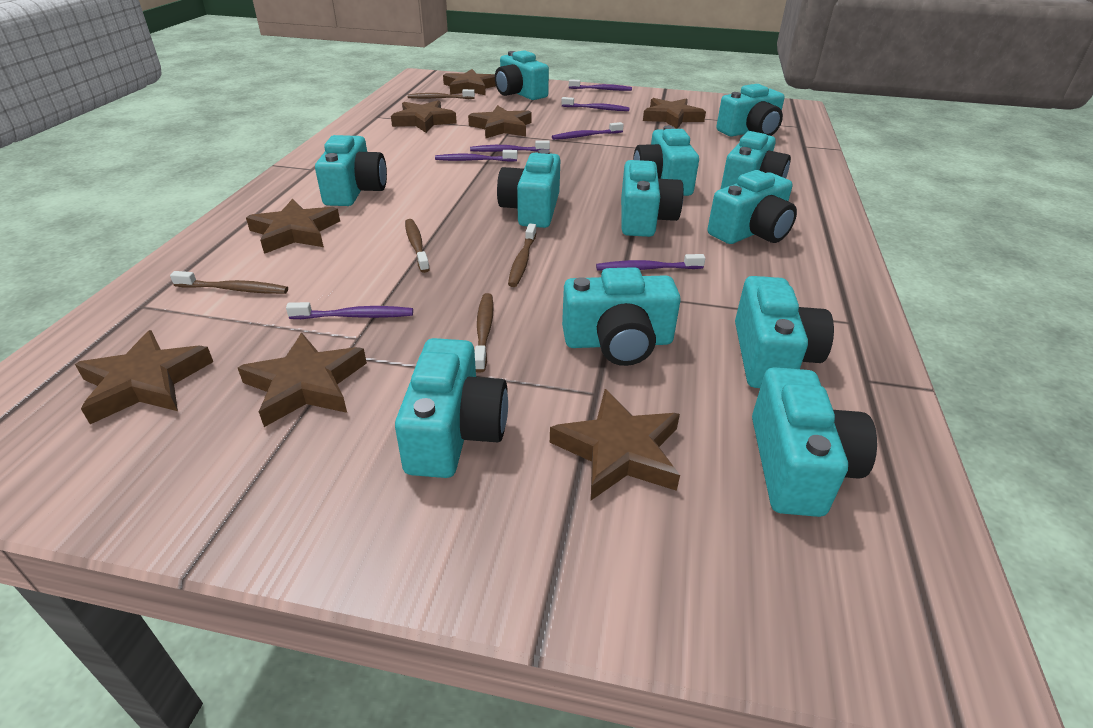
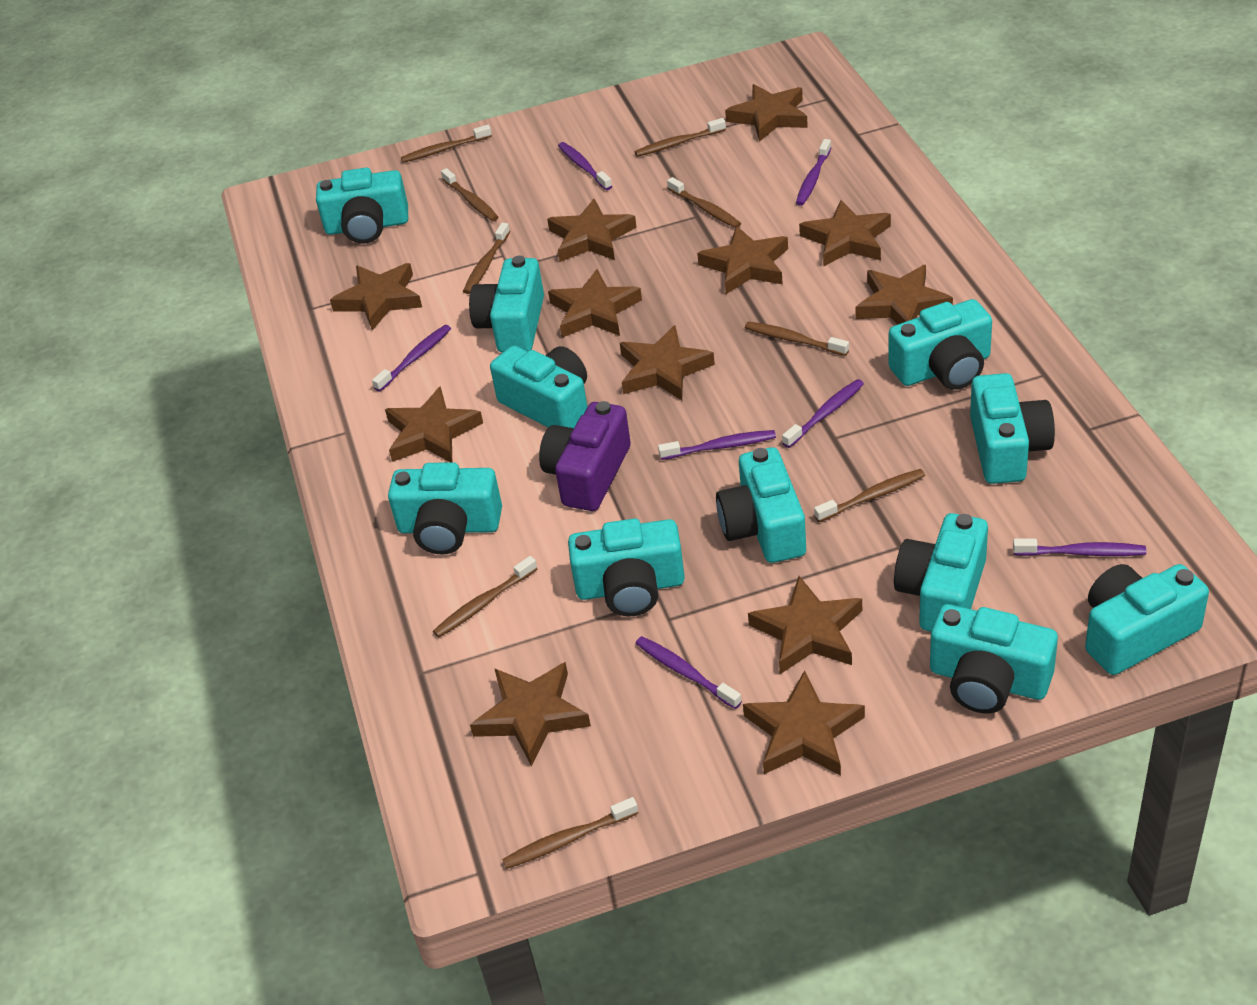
brown star: 8 -> 12
brown toothbrush: 5 -> 9
purple camera: 0 -> 1
turquoise camera: 12 -> 11

